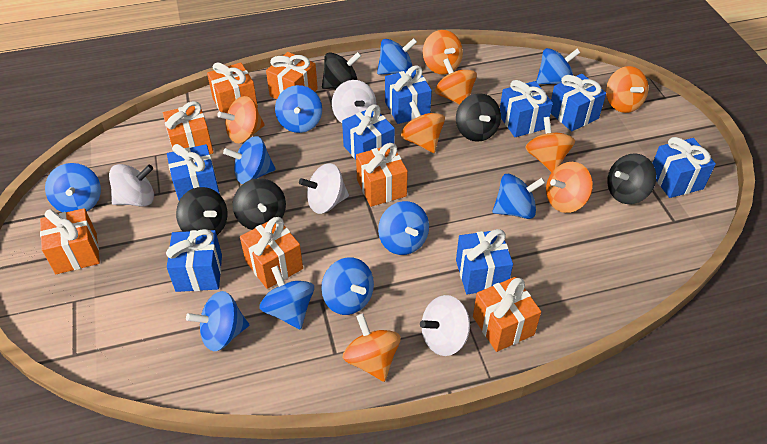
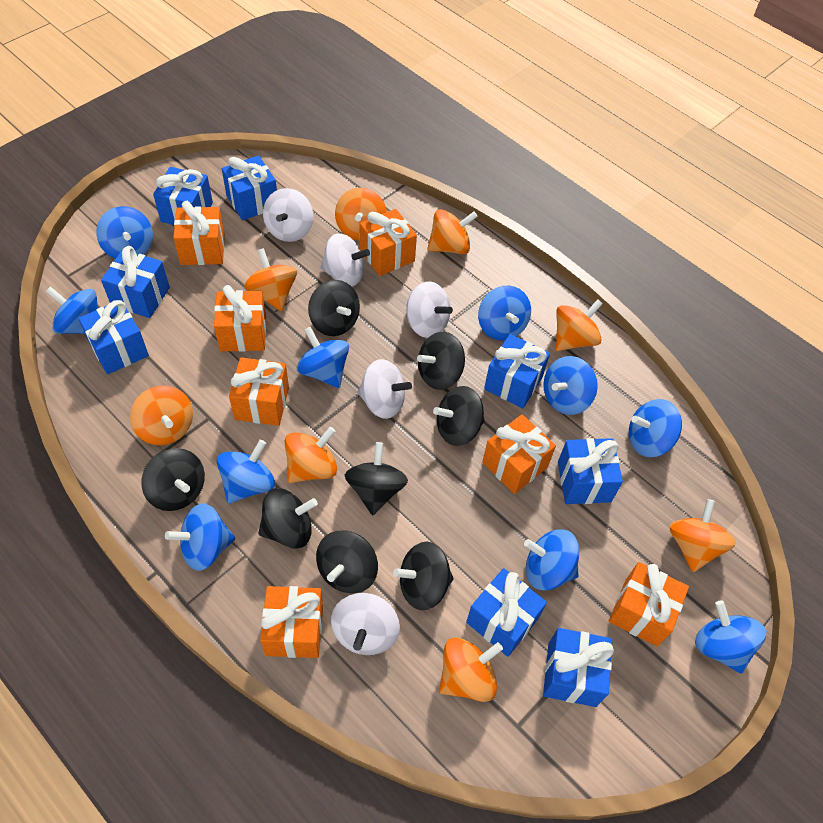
black spinning top: 5 -> 8
white spinning top: 4 -> 5

